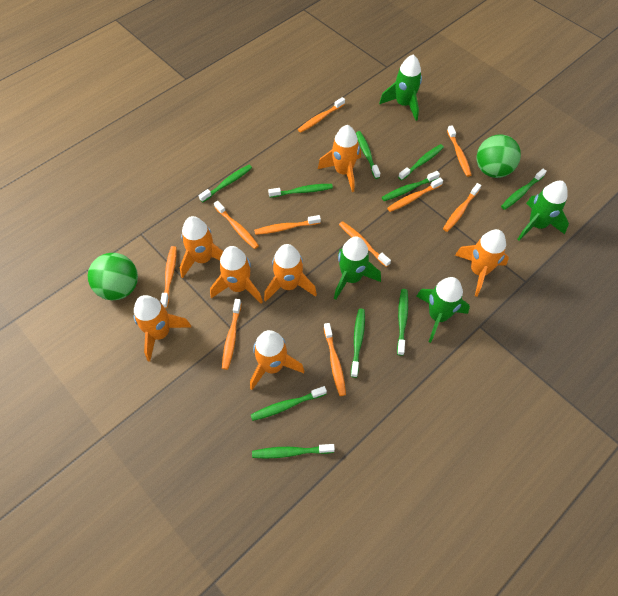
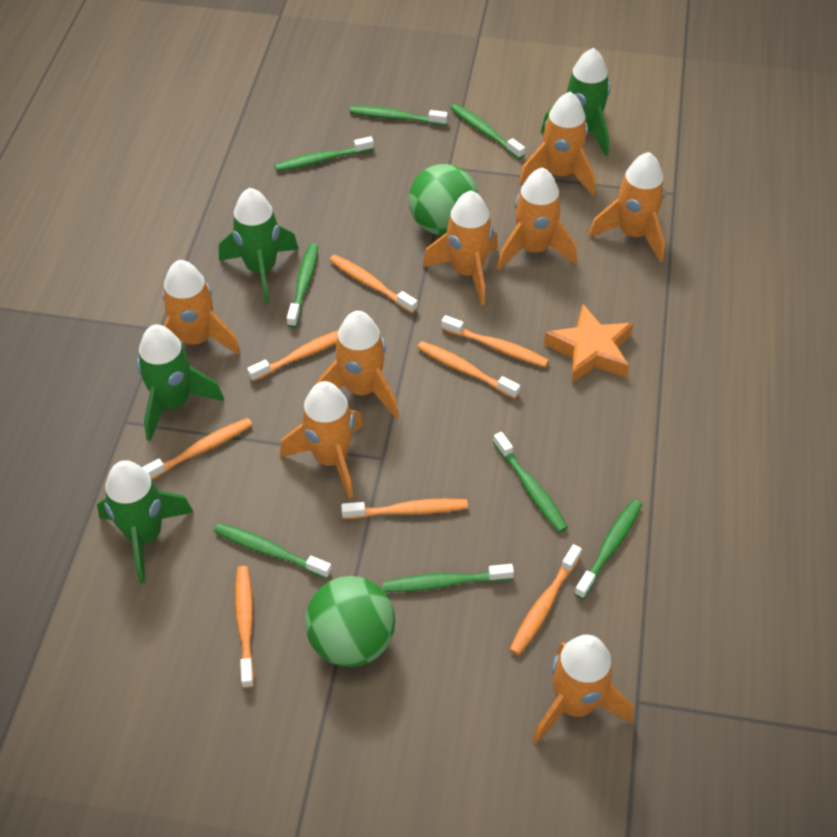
green toothbrush: 10 -> 8
orange rocket: 7 -> 8
orange star: 0 -> 1
orange toothbrush: 10 -> 8

